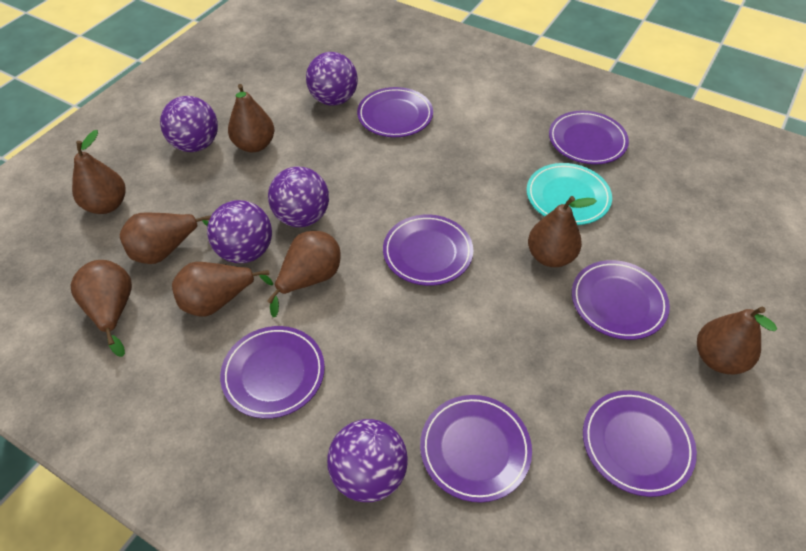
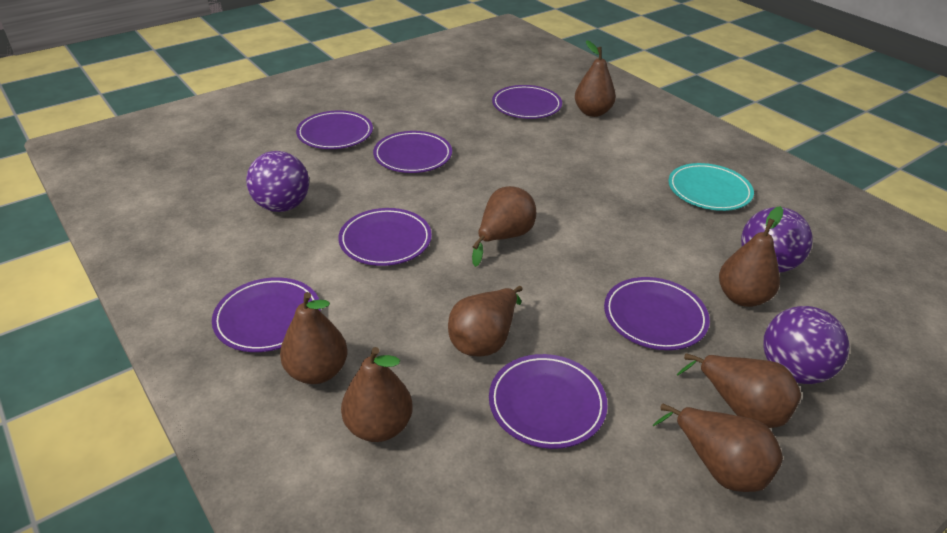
purple ball: 5 -> 3

